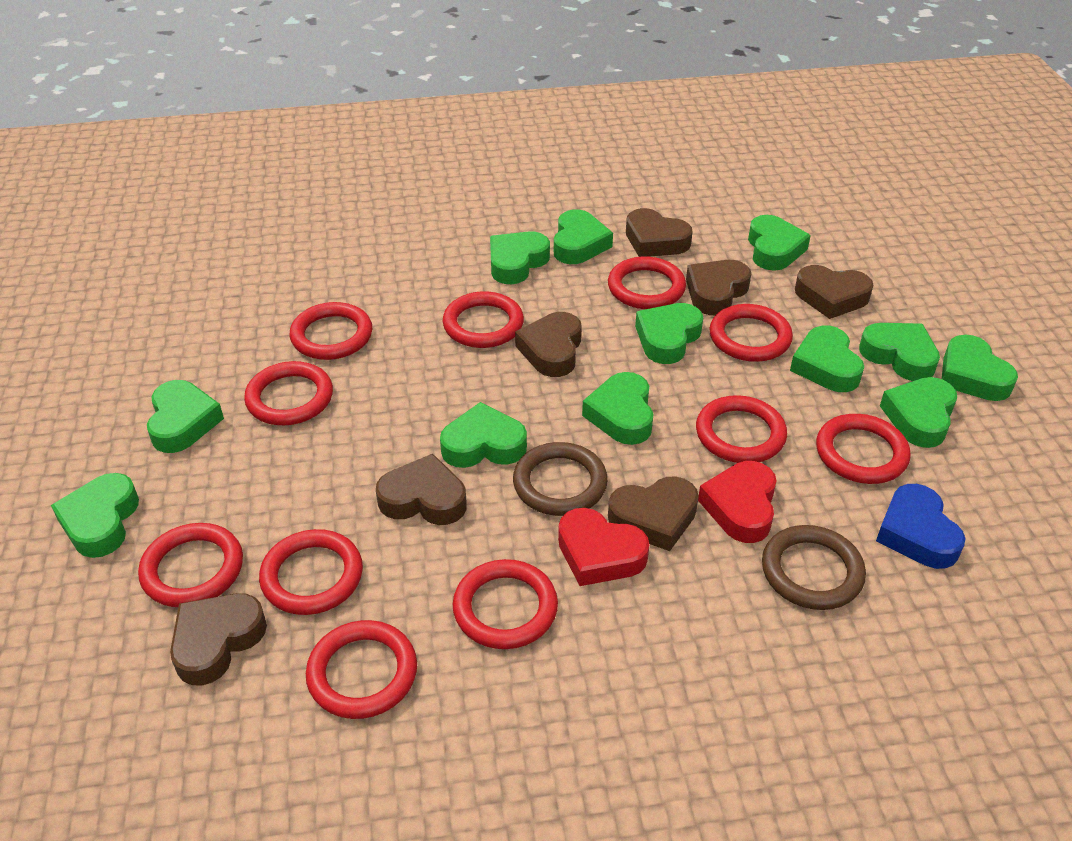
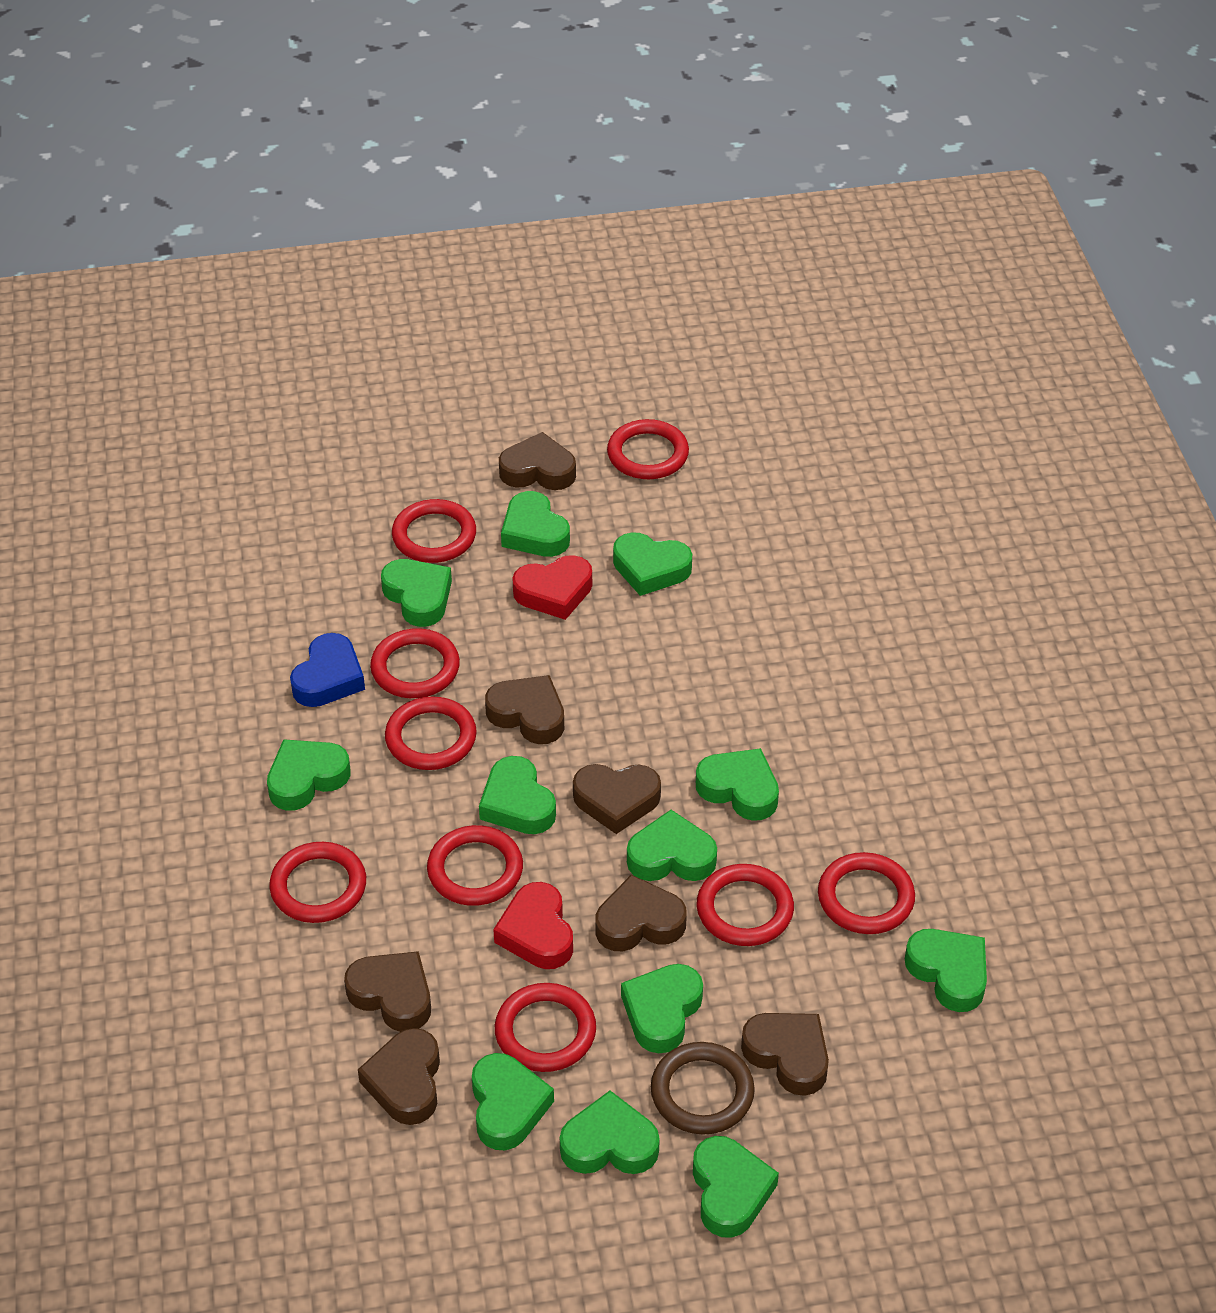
brown ring: 2 -> 1
red ring: 11 -> 9

